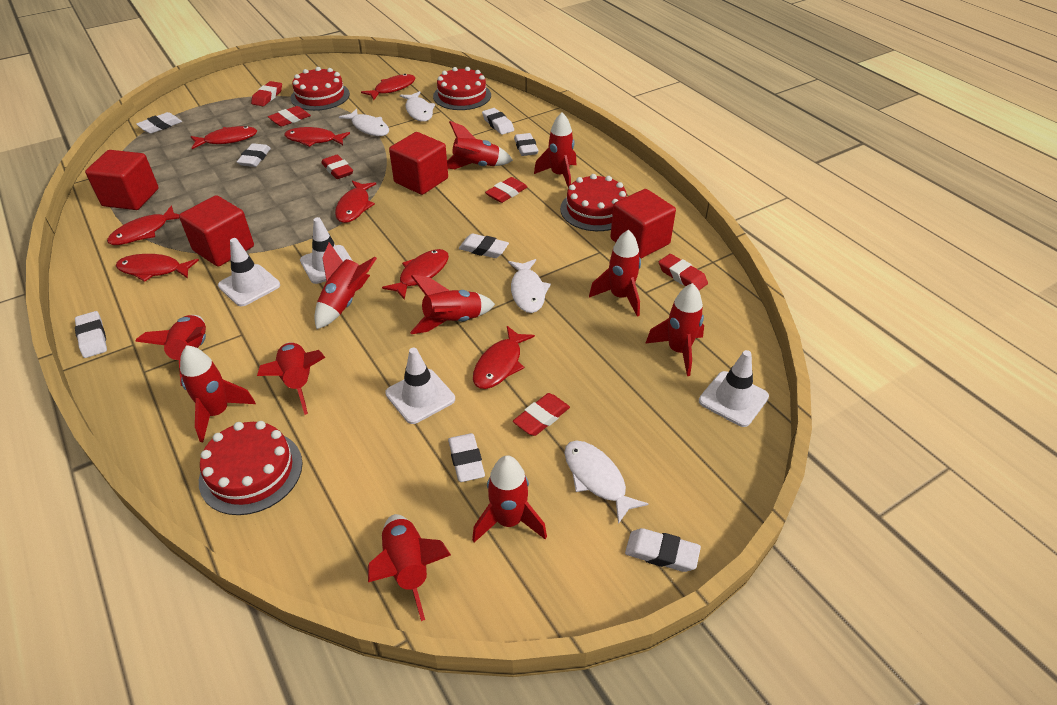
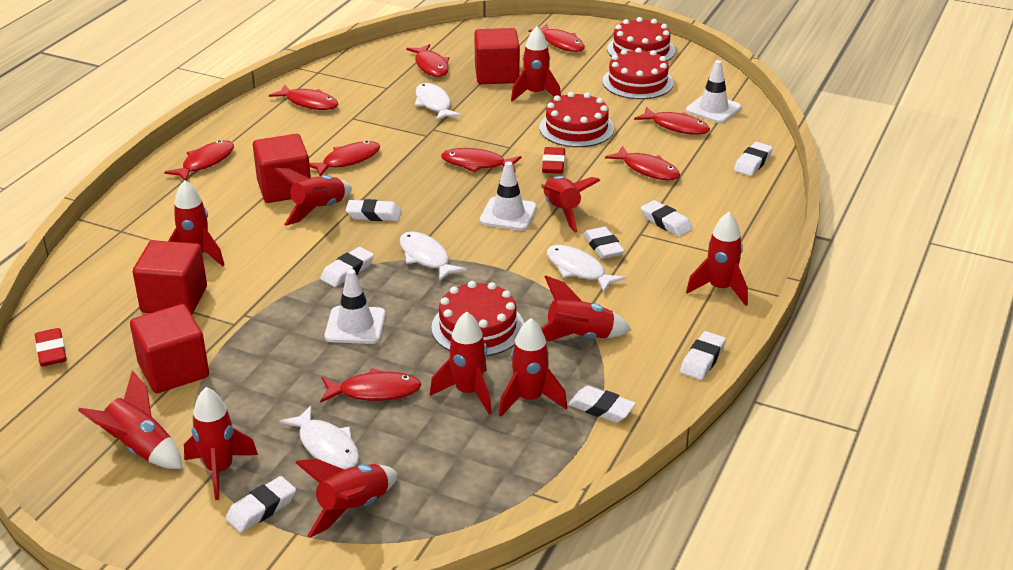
red eraser: 6 -> 2
red fish: 8 -> 9
white traffic cone: 4 -> 3

